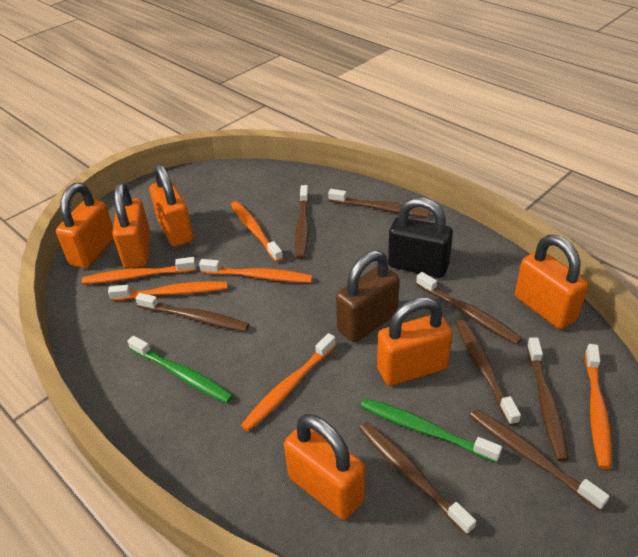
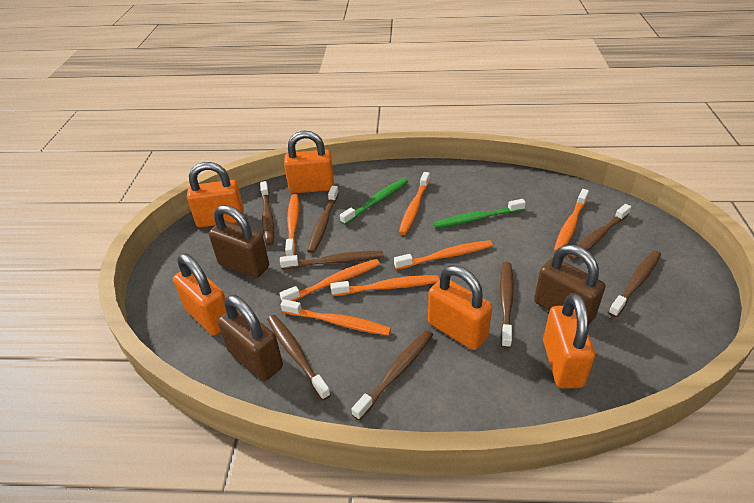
black padlock: 1 -> 0
brown padlock: 1 -> 3
orange padlock: 6 -> 5
orange toothbrush: 6 -> 7

